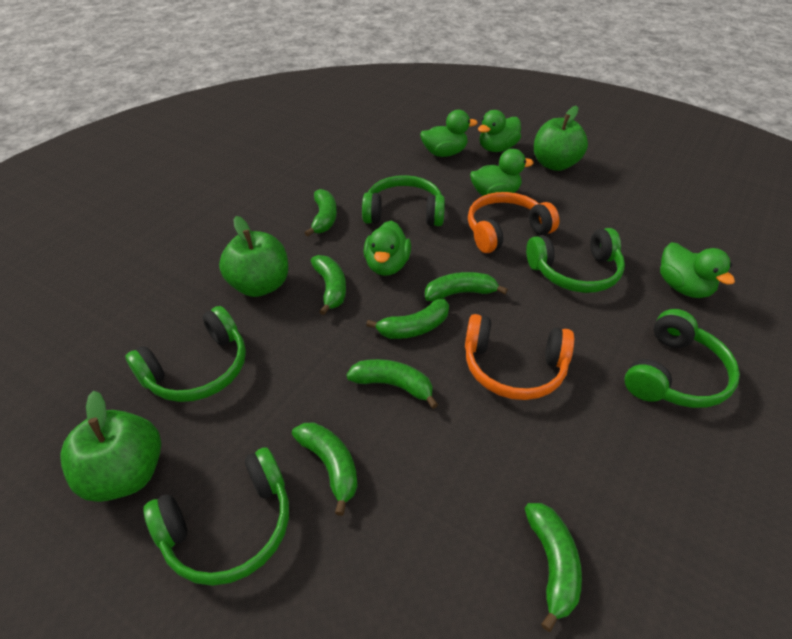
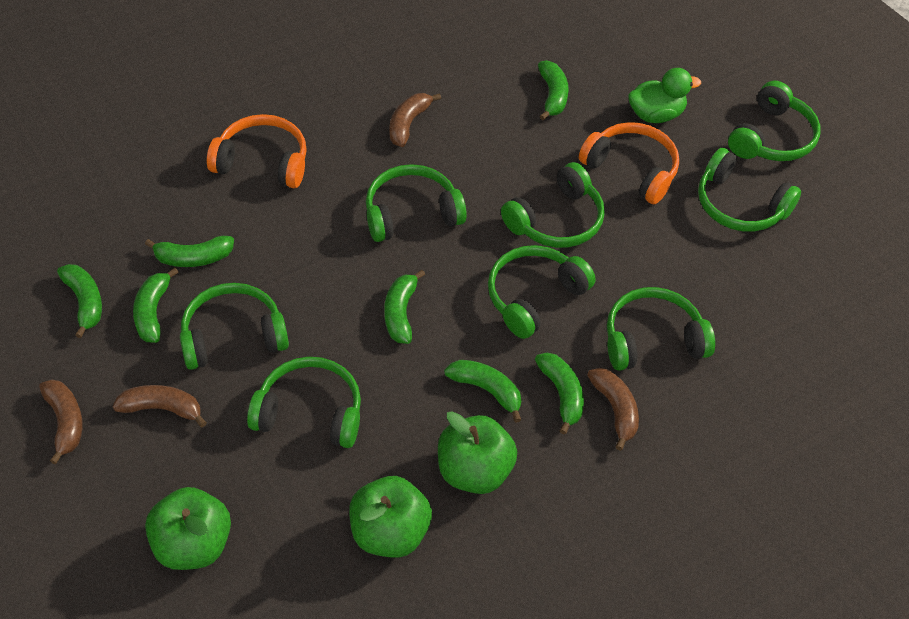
brown banana: 0 -> 4
green duck: 5 -> 1
green headphones: 5 -> 8

